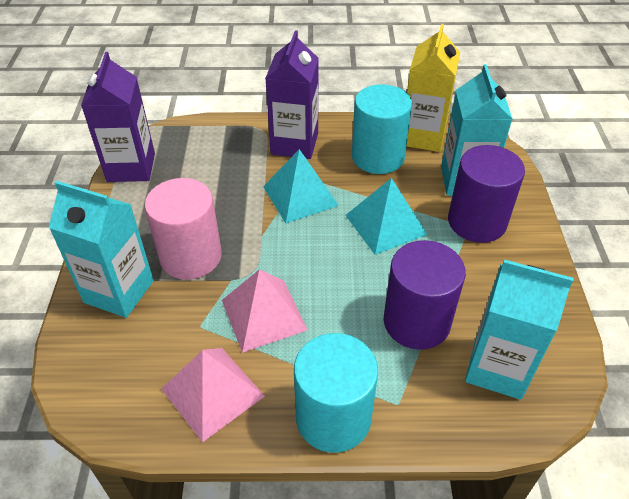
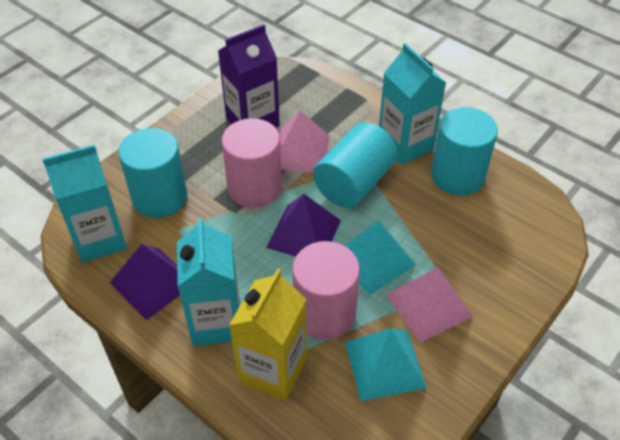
pink cylinder: 1 -> 2
purple carton: 2 -> 1
purple cylinder: 2 -> 0
purple pyramid: 0 -> 2
turquoise cylinder: 2 -> 3

